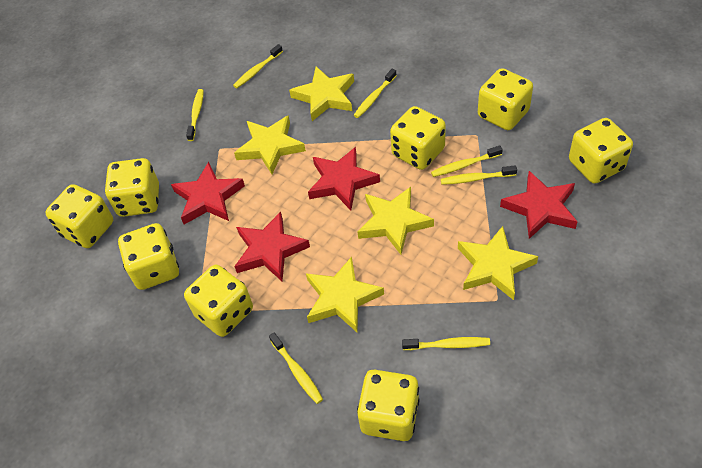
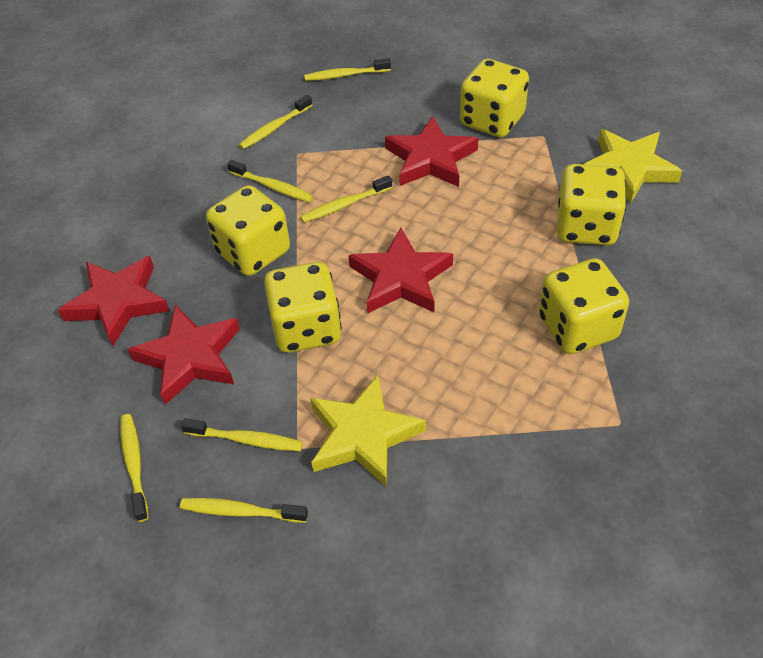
yellow dice: 8 -> 5
yellow star: 5 -> 2

